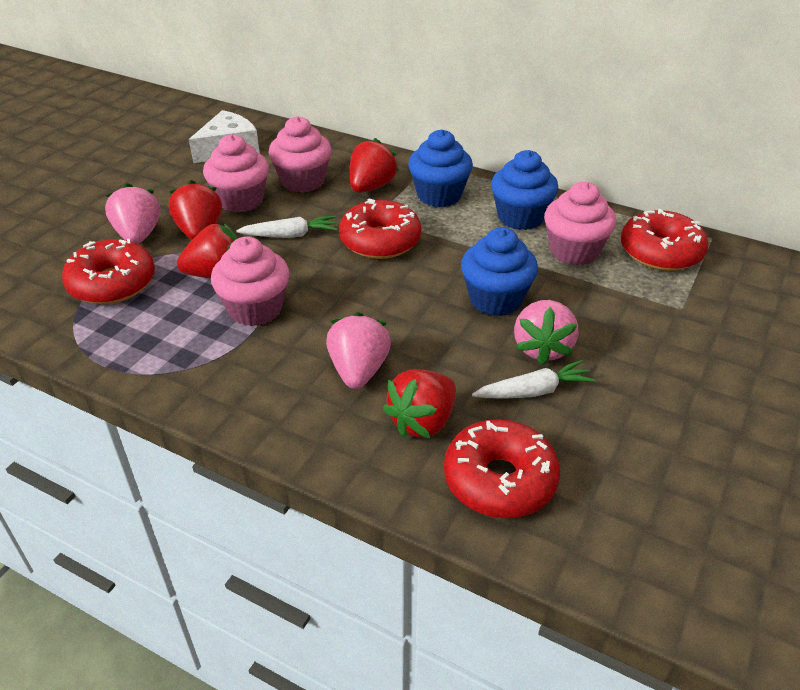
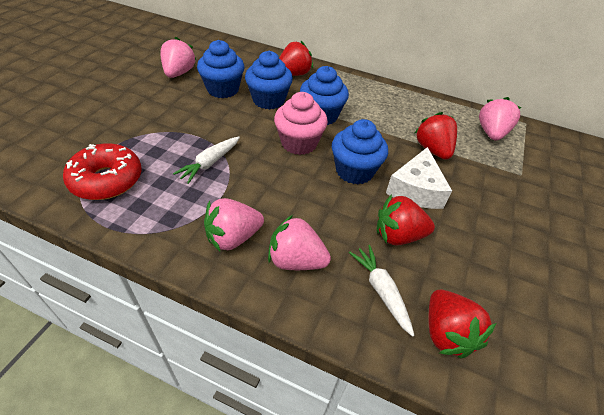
blue cupcake: 3 -> 4
pink cupcake: 4 -> 1
pink strawberry: 3 -> 4
red donut: 4 -> 1

